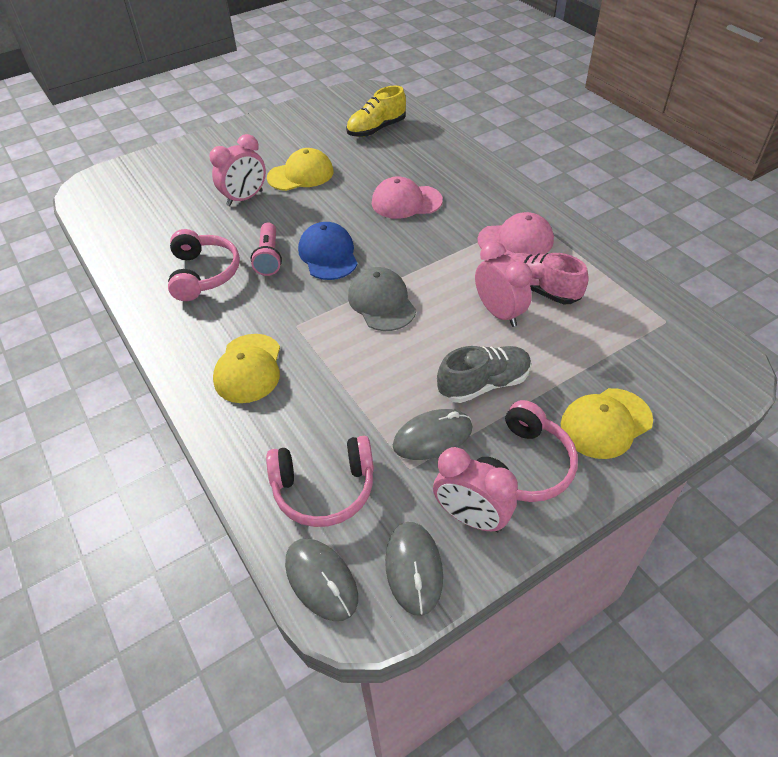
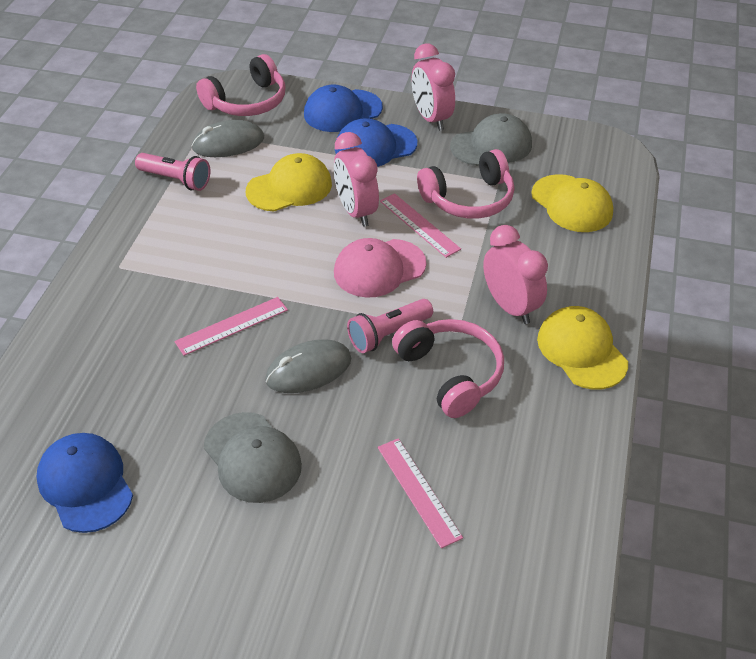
blue cap: 1 -> 3
grey cap: 1 -> 2
grey mouse: 3 -> 2
grey shoe: 1 -> 0
pink cap: 2 -> 1
pink flashlight: 1 -> 2
pink ruler: 0 -> 3
pink shoe: 1 -> 0
yellow shoe: 1 -> 0

